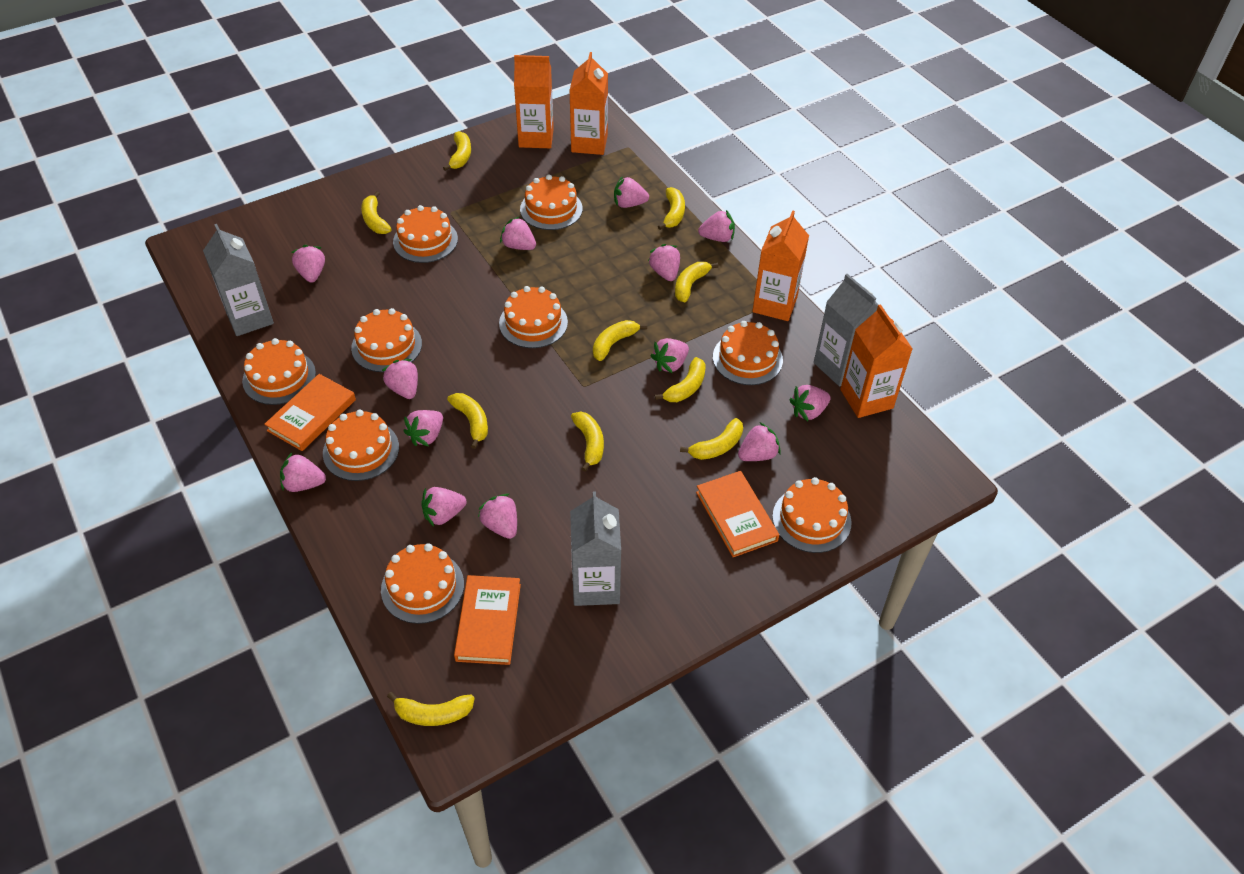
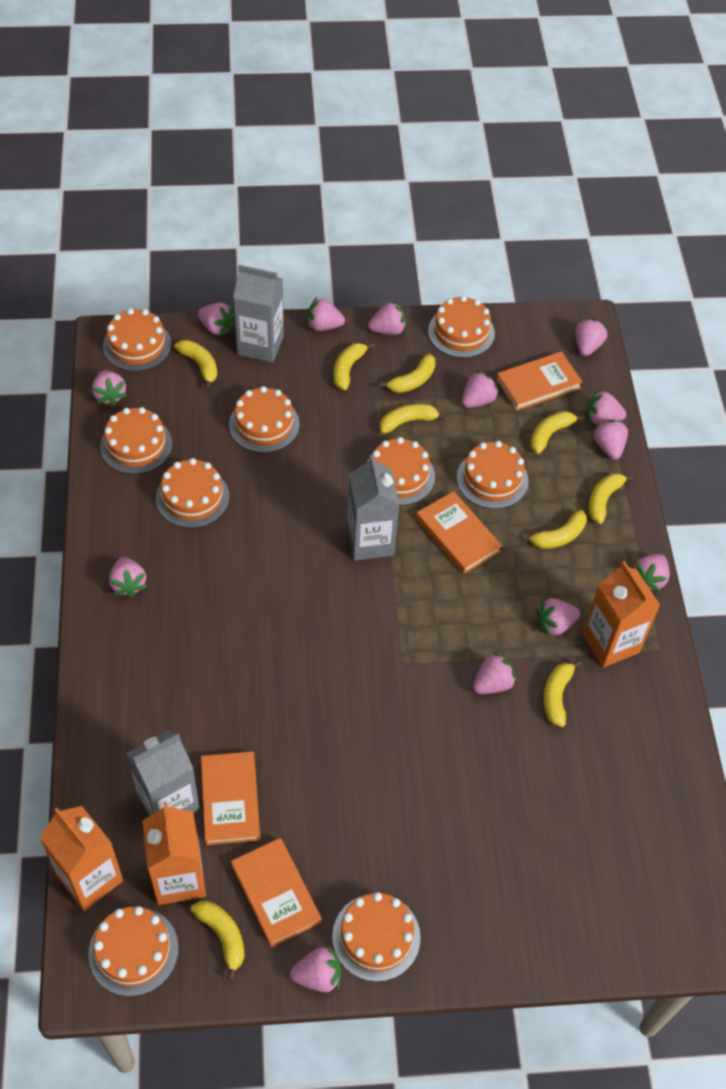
orange book: 3 -> 4
orange carton: 4 -> 3
yellow banana: 10 -> 9

